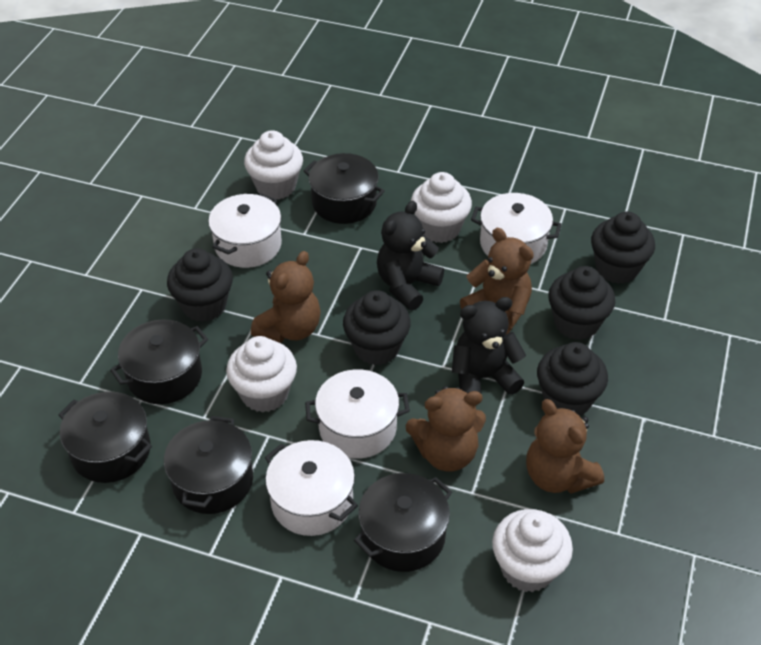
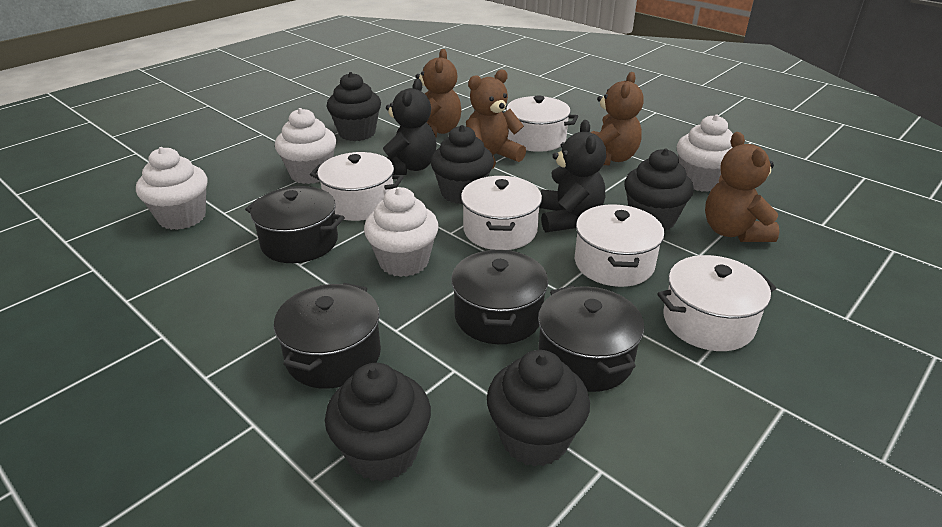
black pot: 5 -> 4
white pot: 4 -> 5

